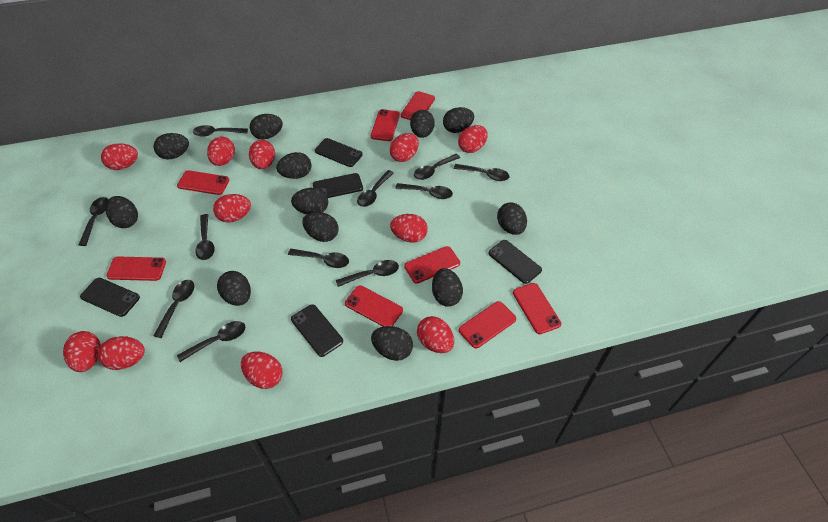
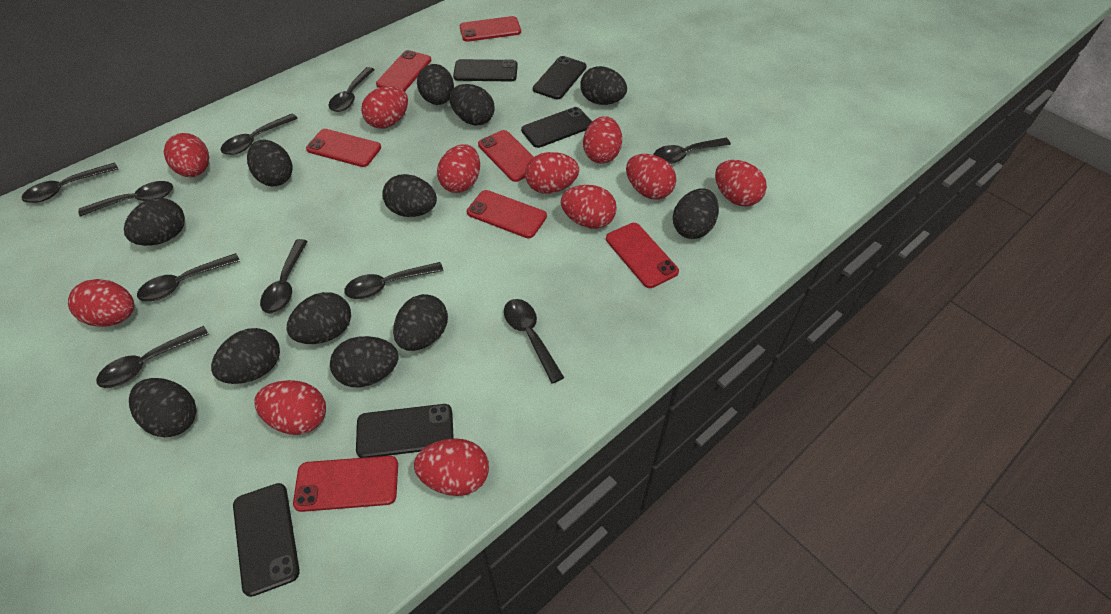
black spoon: 11 -> 10
red phone: 8 -> 7

